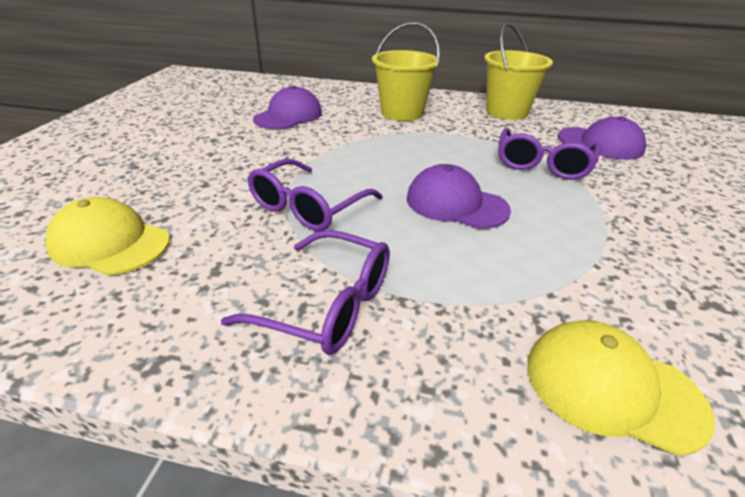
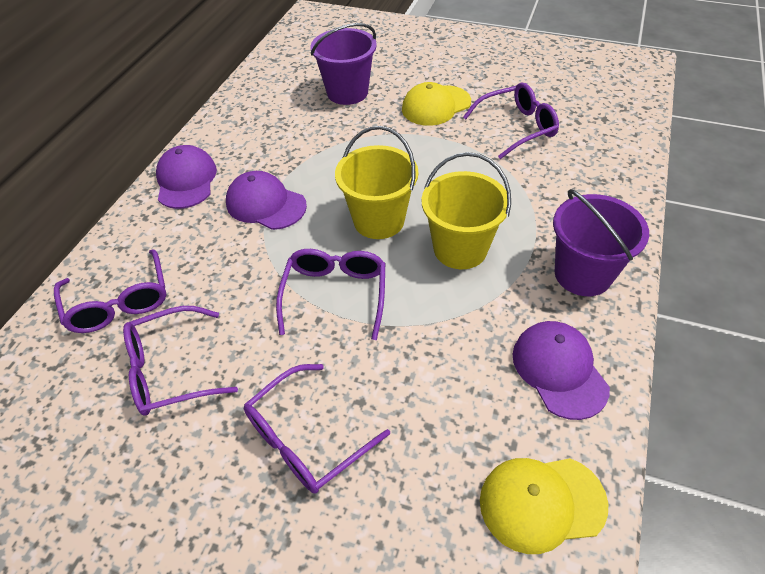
purple bucket: 0 -> 2
purple glasses: 3 -> 5

